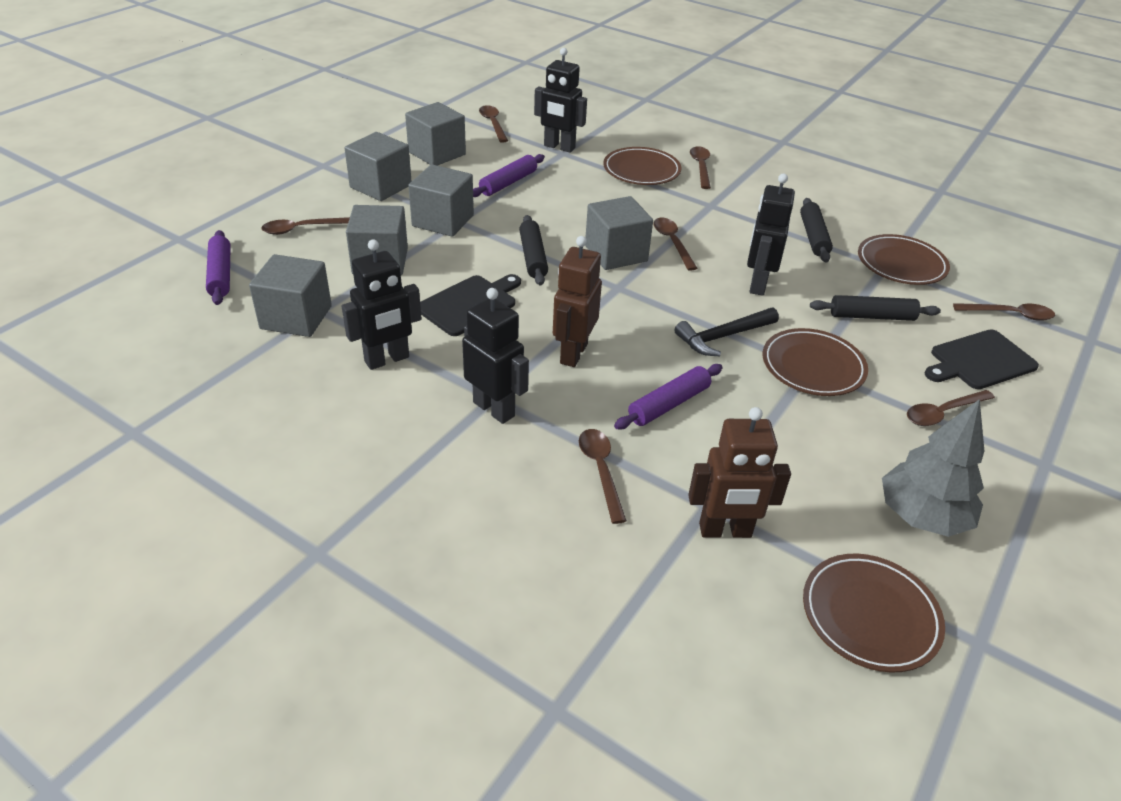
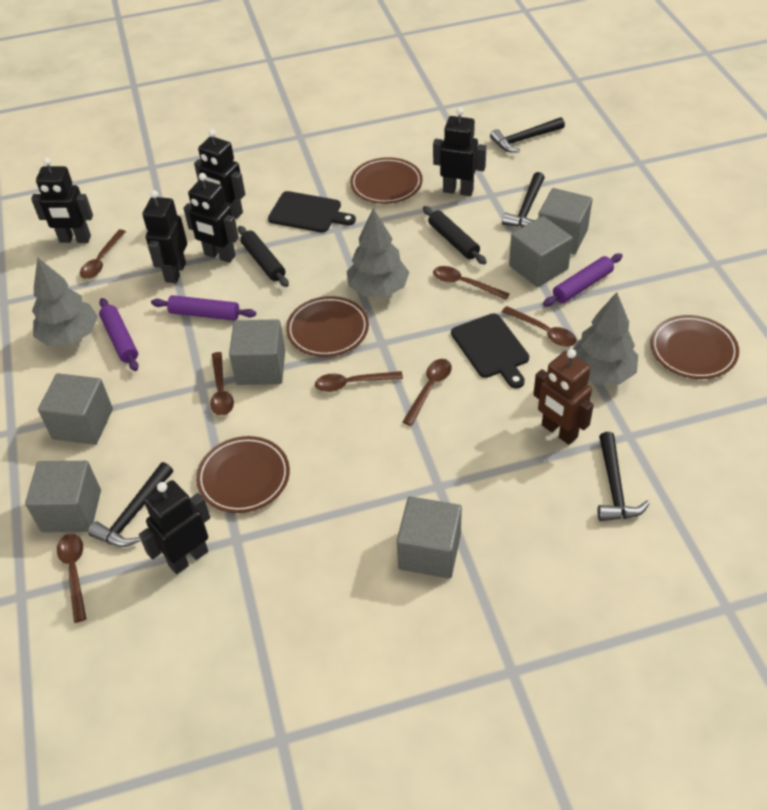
black hammer: 1 -> 4
black robot: 4 -> 6
black rolling pin: 3 -> 2
brown robot: 2 -> 1
grey tree: 1 -> 3

